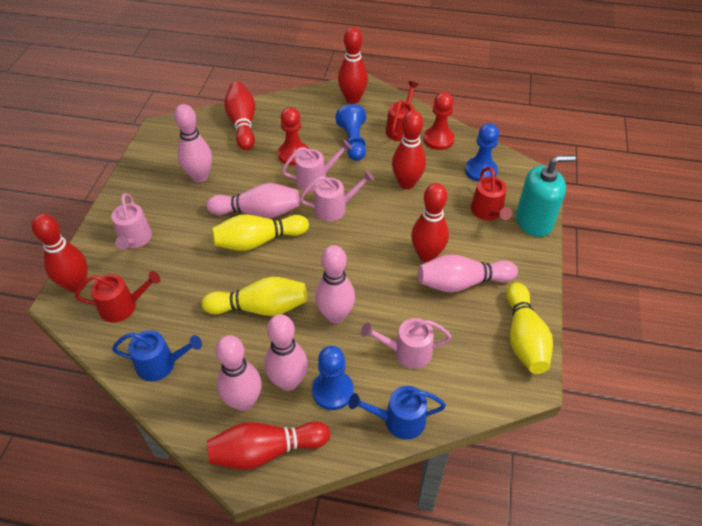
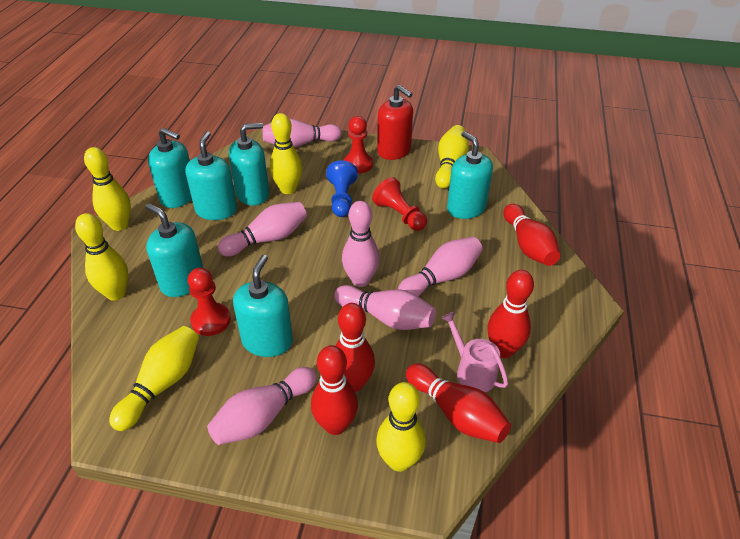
blue pawn: 3 -> 1
blue watering can: 2 -> 0
pink watering can: 4 -> 1
red bowling pin: 6 -> 5
red pawn: 2 -> 3
red soap dispenser: 0 -> 1
red watering can: 3 -> 0
turquoise soap dispenser: 1 -> 6
yellow bowling pin: 3 -> 6

